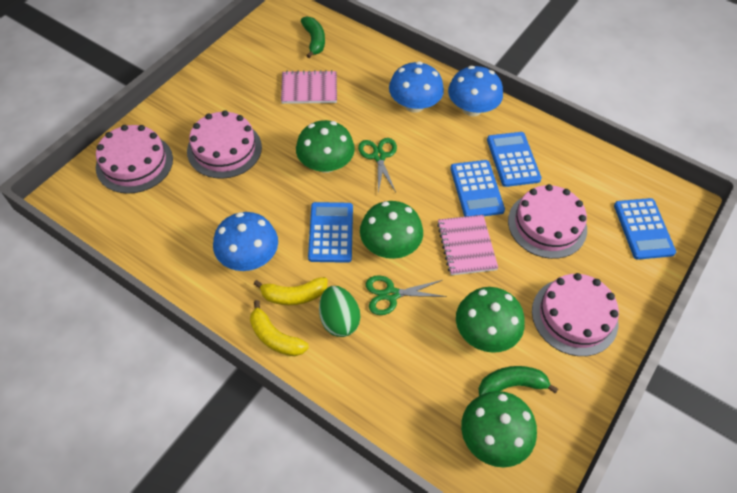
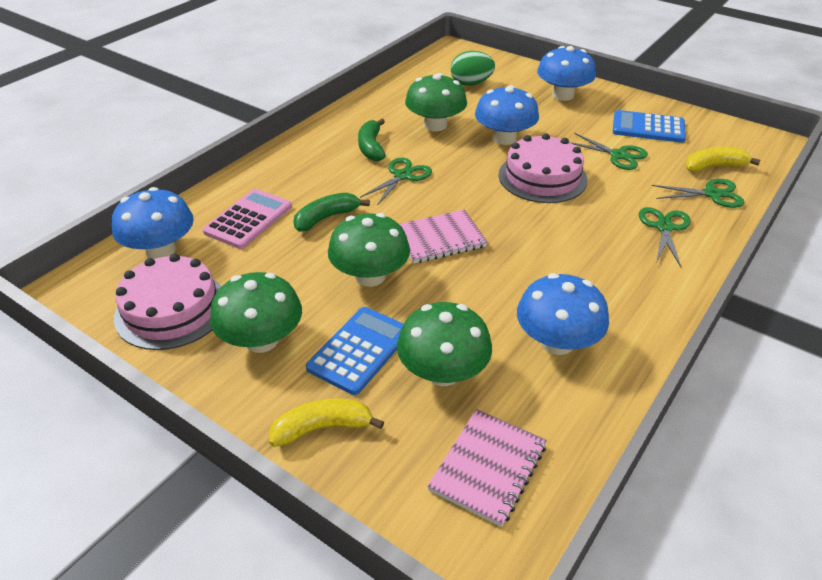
blue calculator: 4 -> 2
blue mushroom: 3 -> 4
green scissors: 2 -> 4
pink cake: 4 -> 2
pink calculator: 0 -> 1

